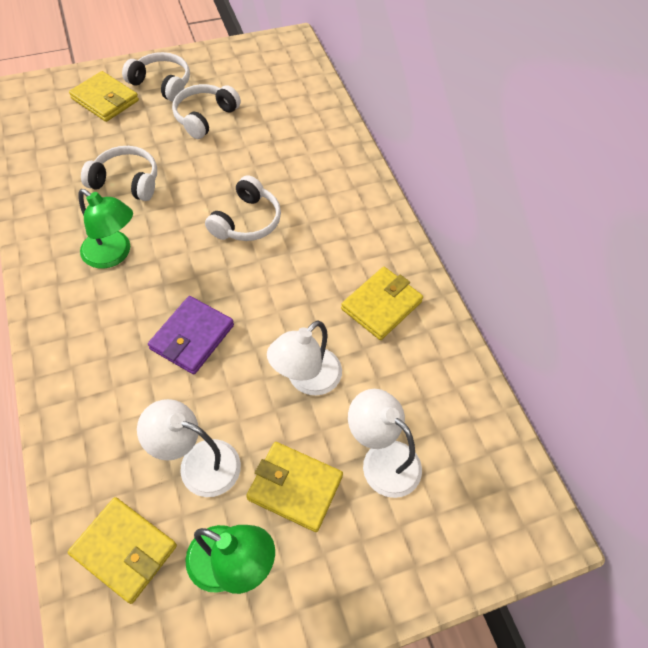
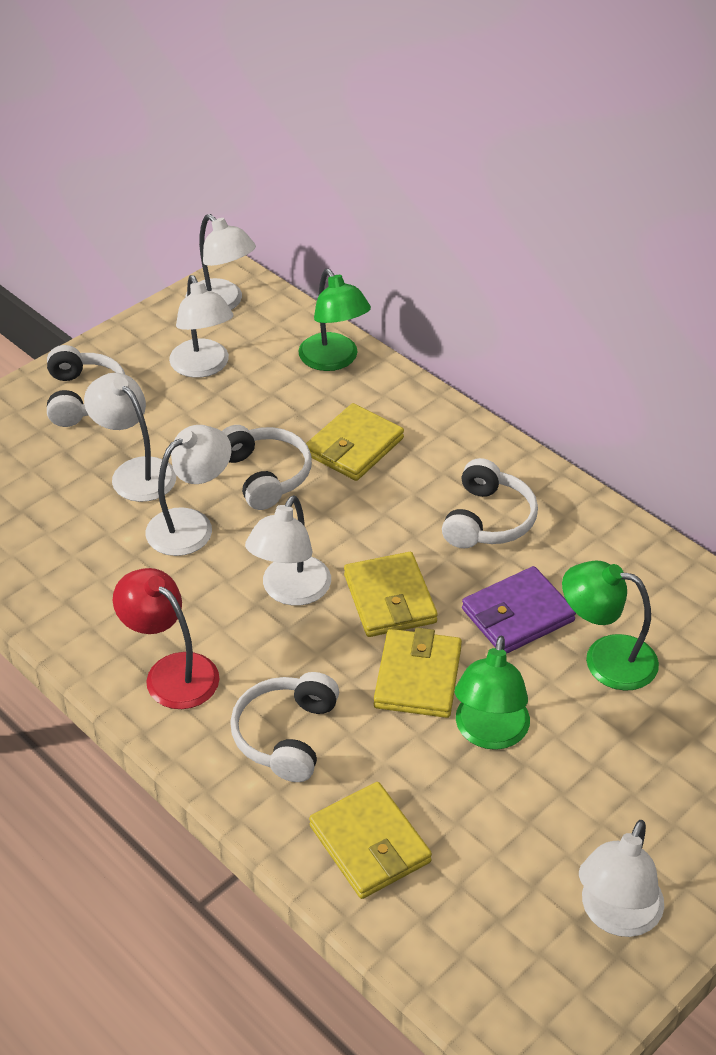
green lamp: 2 -> 3
red lamp: 0 -> 1
white lamp: 3 -> 6

